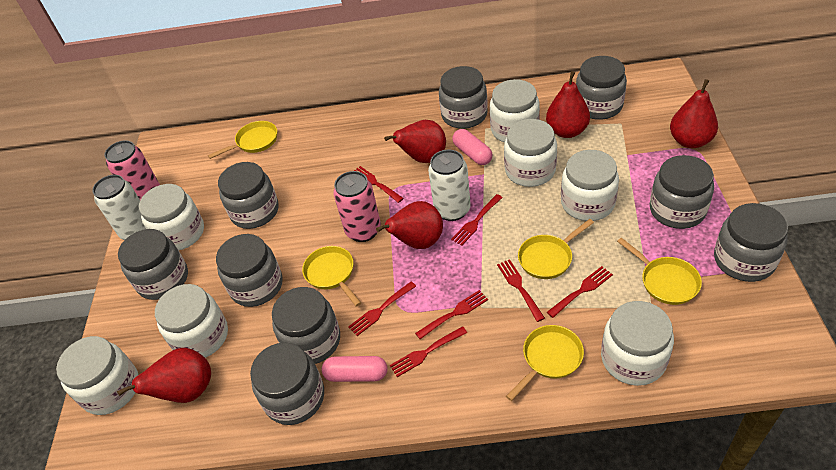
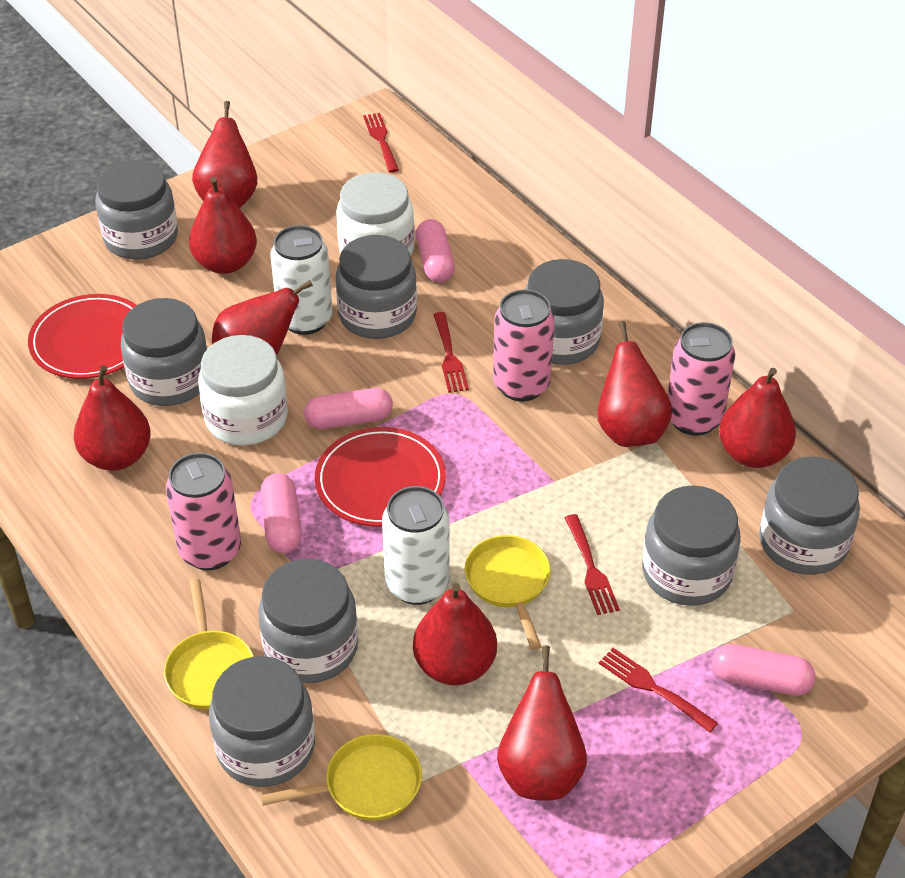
grey jar: 9 -> 8
pink can: 2 -> 3
pink capsule: 2 -> 4
red fork: 7 -> 4
red pear: 5 -> 8
red plate: 0 -> 2
white jar: 7 -> 2
yellow pan: 5 -> 3

